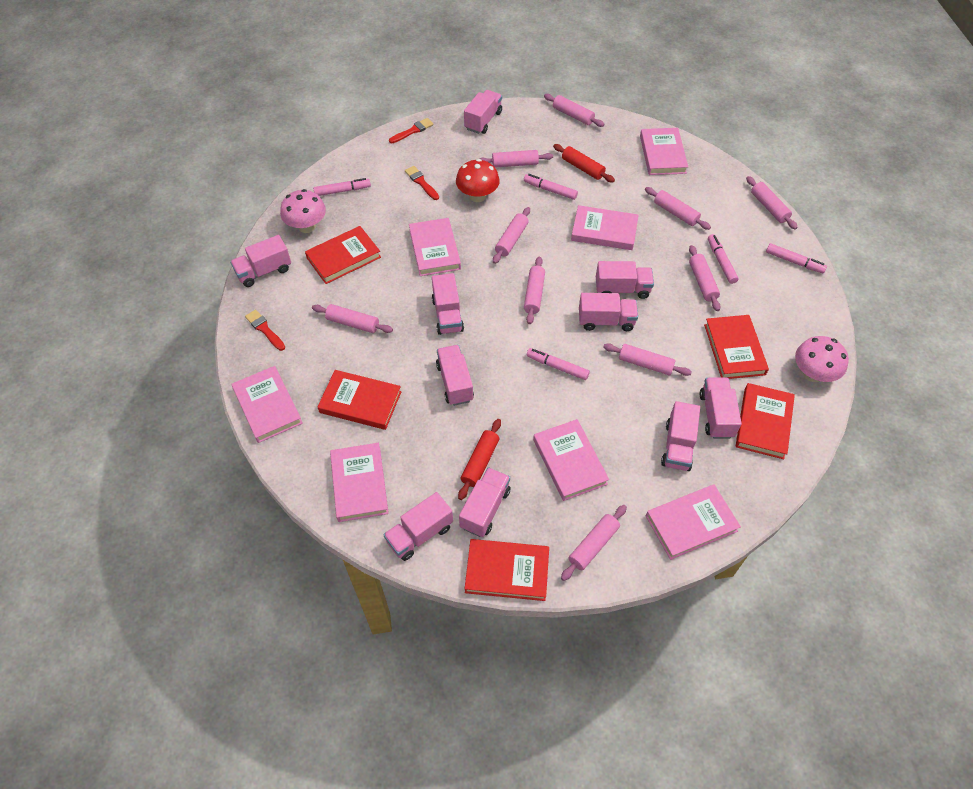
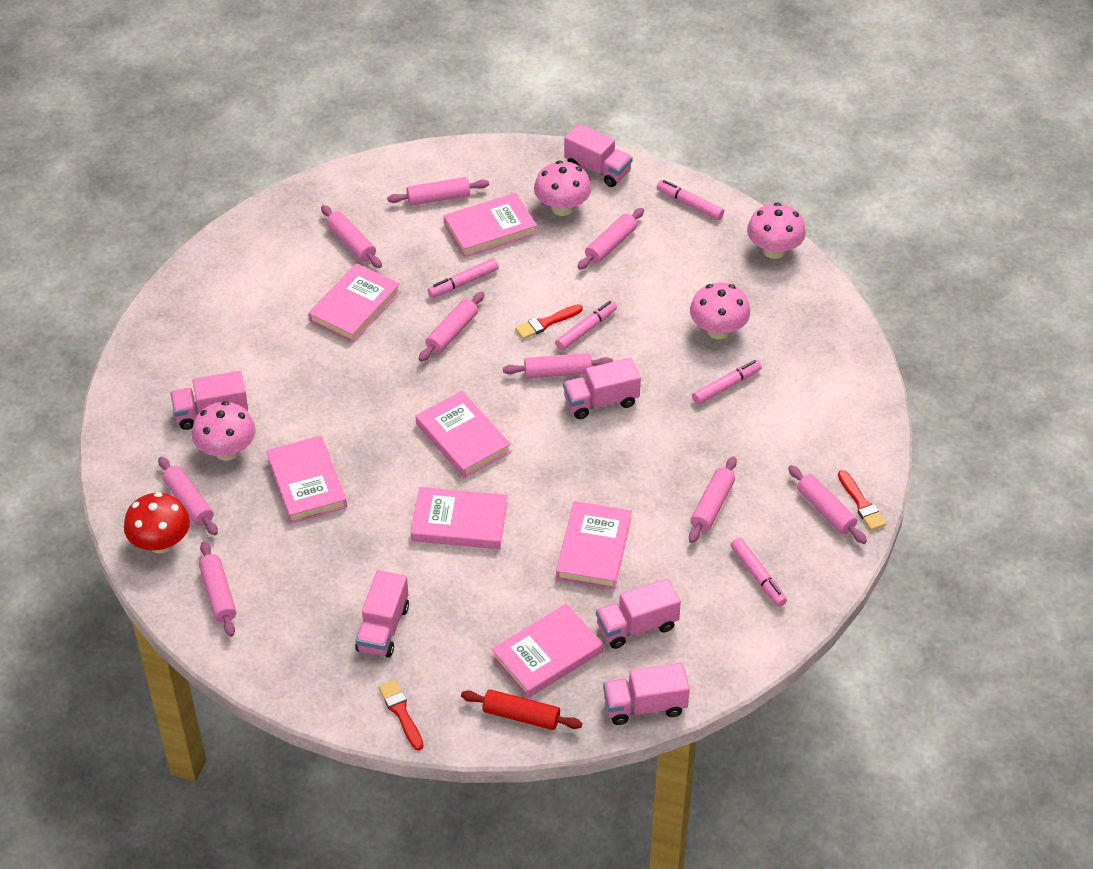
pink mushroom: 2 -> 4
pink rolling pin: 10 -> 9
pink truck: 10 -> 6
red book: 5 -> 0
red rolling pin: 2 -> 1

